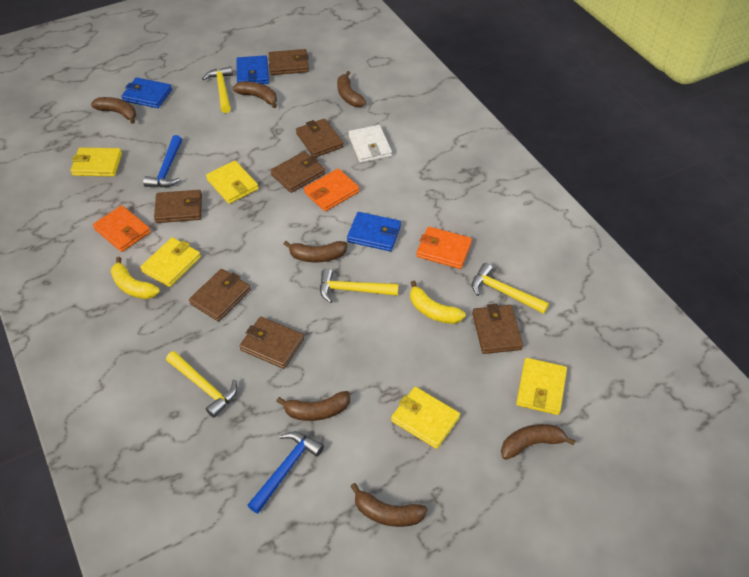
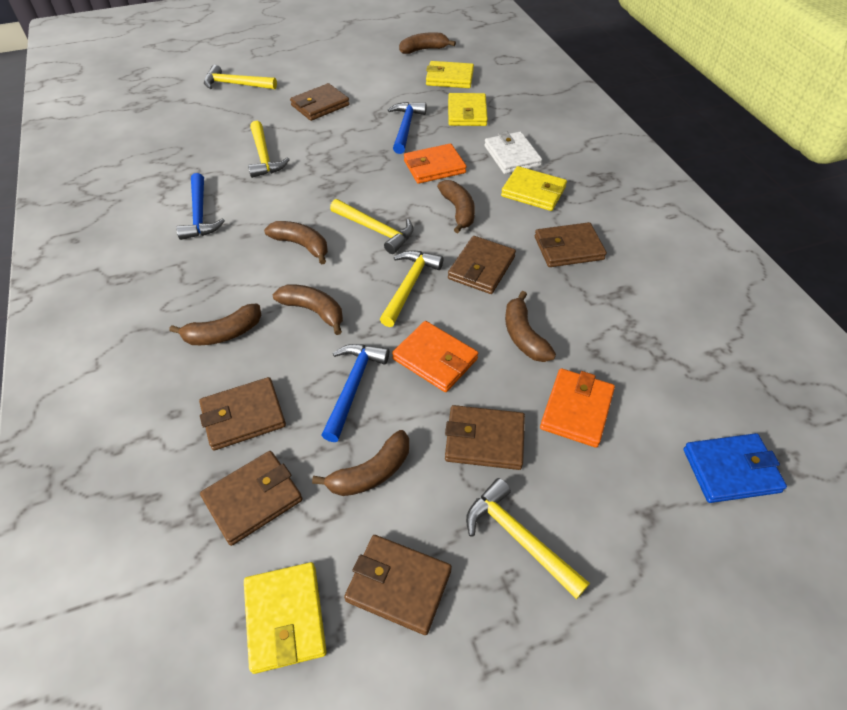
blue hammer: 2 -> 3
blue wallet: 3 -> 1
yellow banana: 2 -> 0
yellow hammer: 4 -> 5
yellow wallet: 5 -> 4

